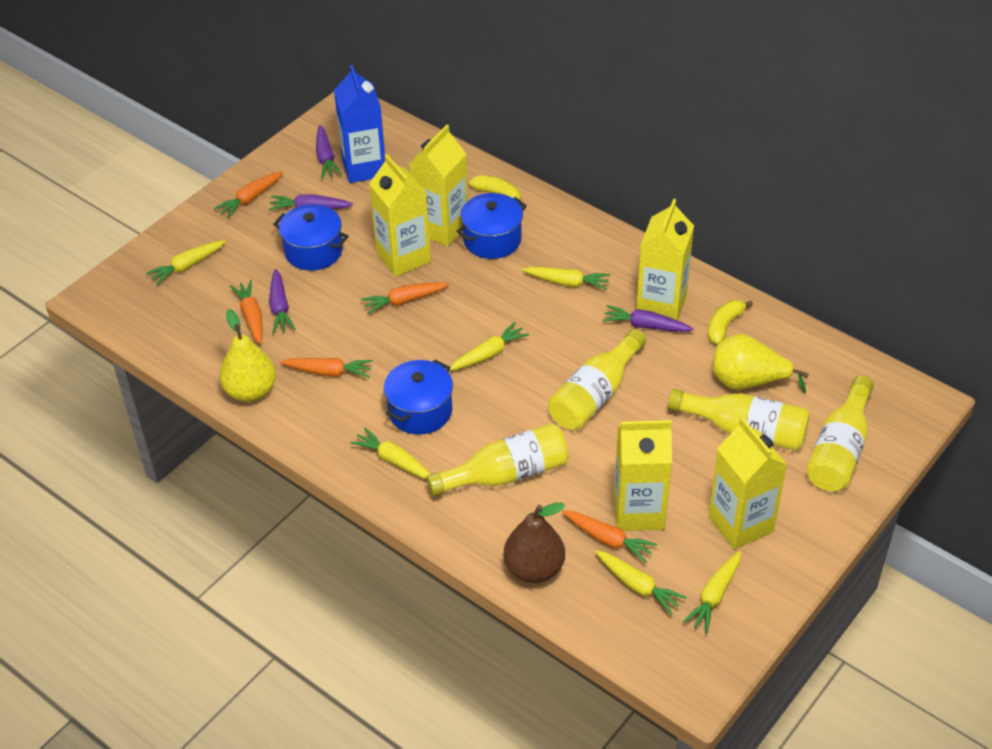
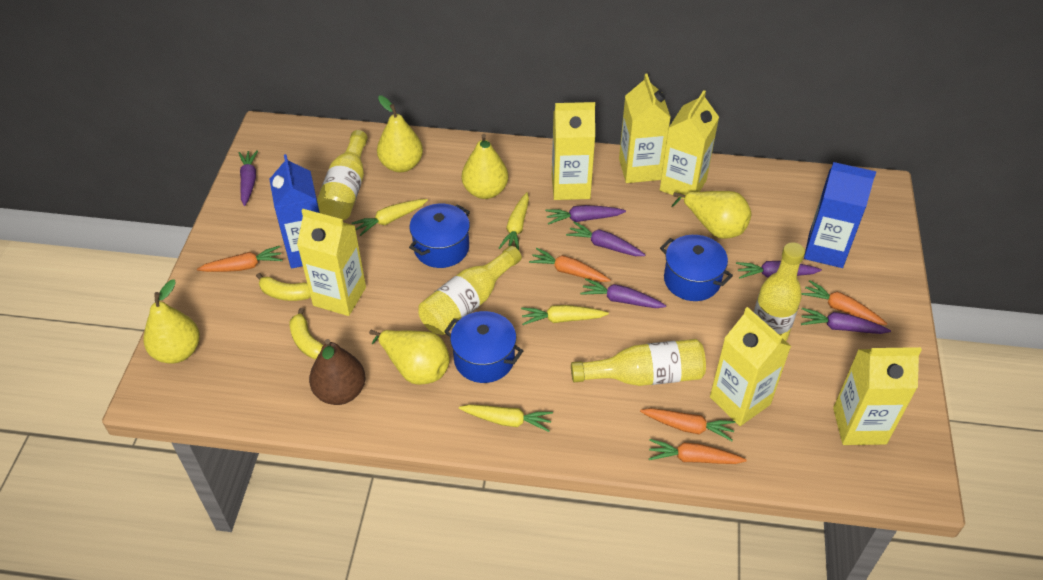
blue carton: 1 -> 2
purple carrot: 4 -> 6
yellow carrot: 6 -> 4
yellow carton: 5 -> 6
yellow pear: 2 -> 5

